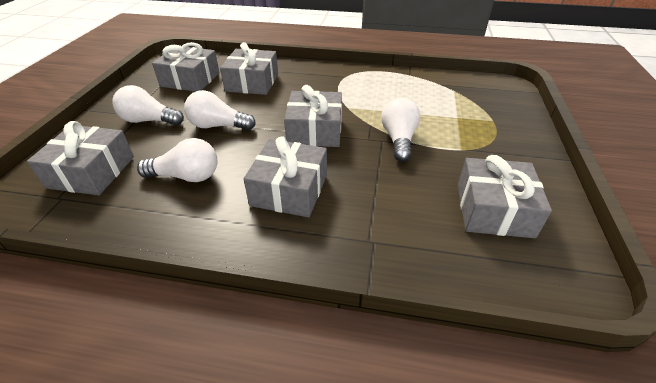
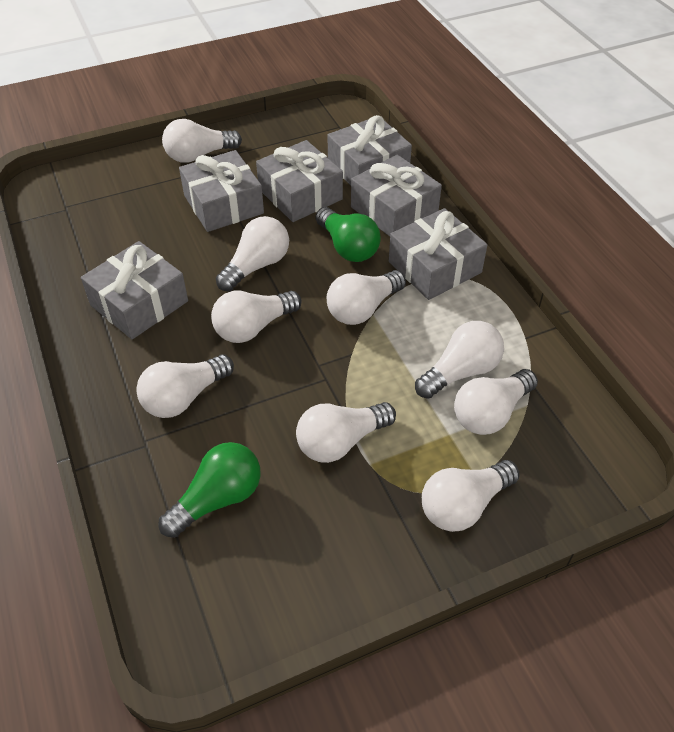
green light bulb: 0 -> 2
white light bulb: 4 -> 9

